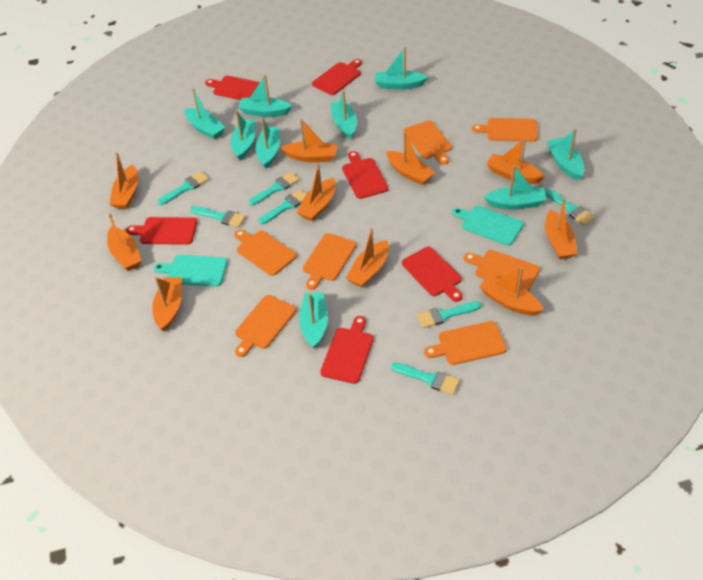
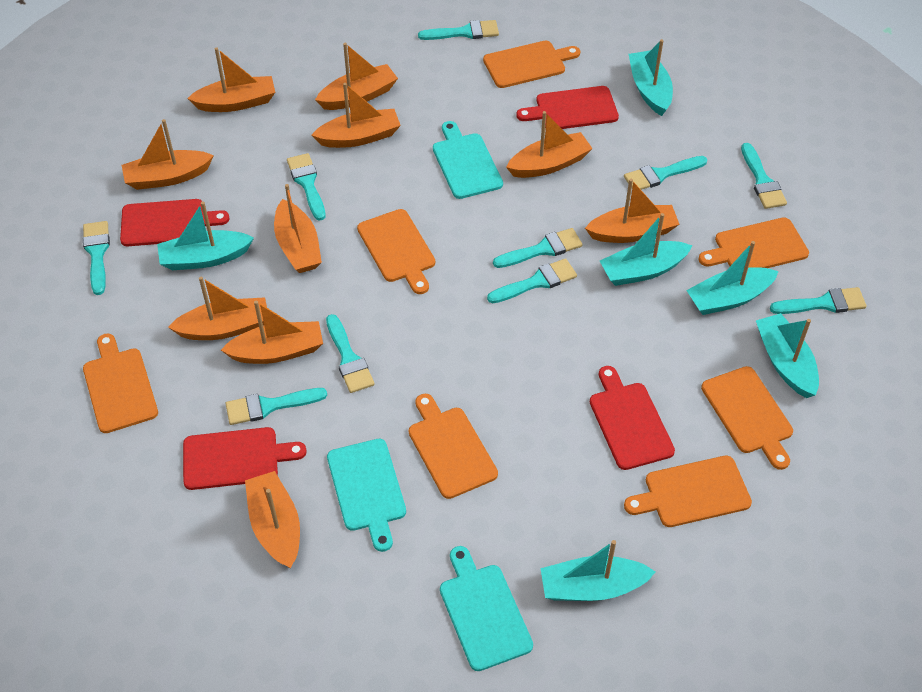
red cutting board: 6 -> 4
turquoise boat: 9 -> 6
turquoise brush: 7 -> 10
turquoise cutting board: 2 -> 3

